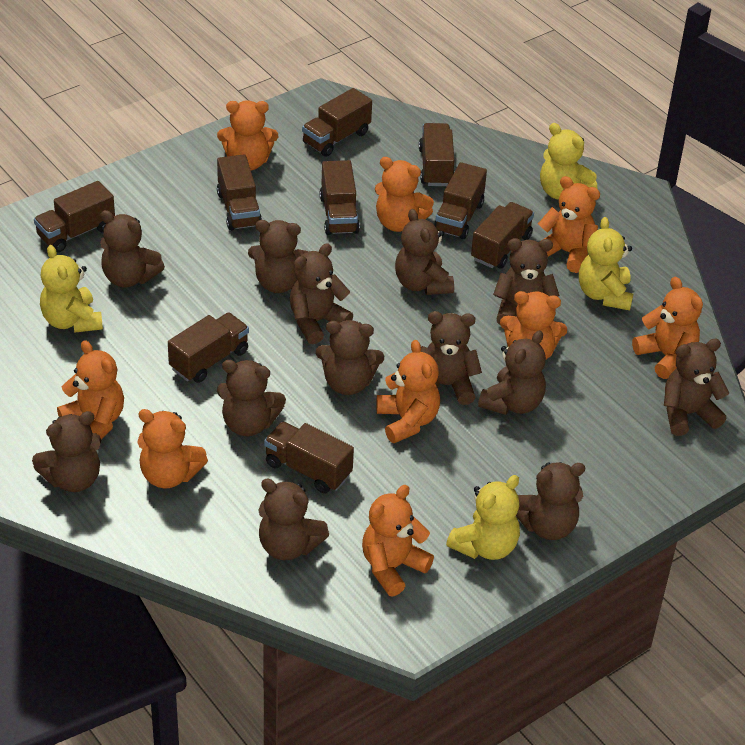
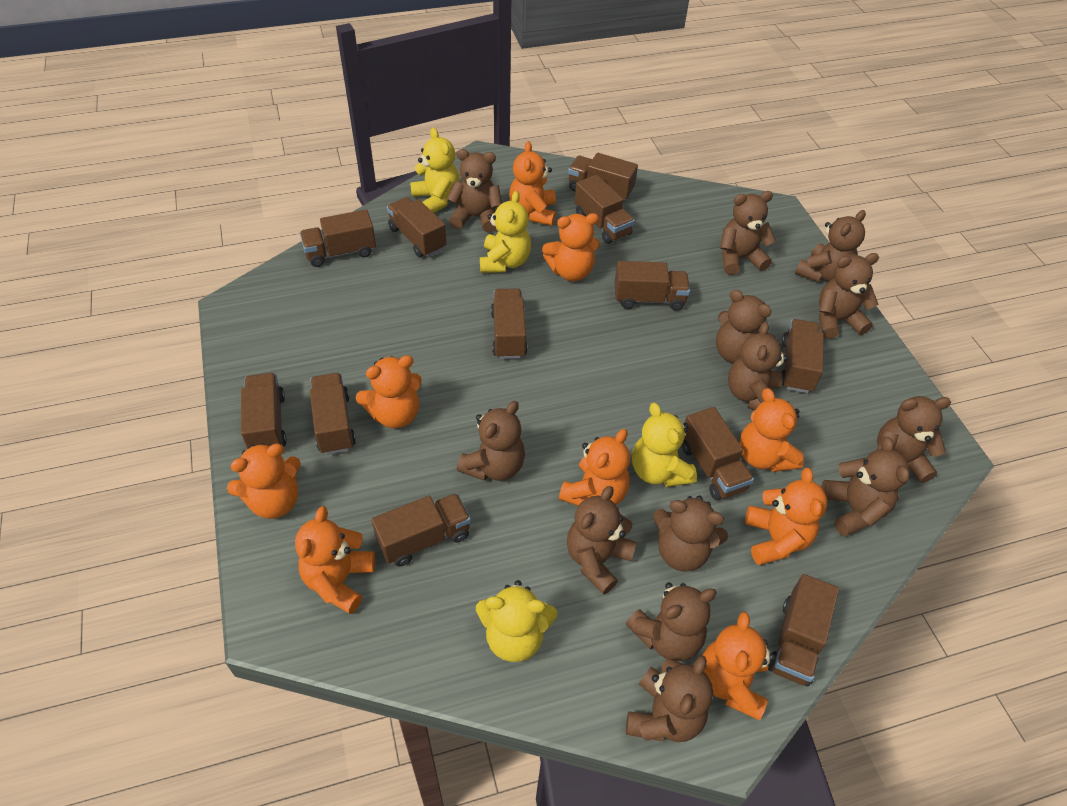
brown truck: 9 -> 12

